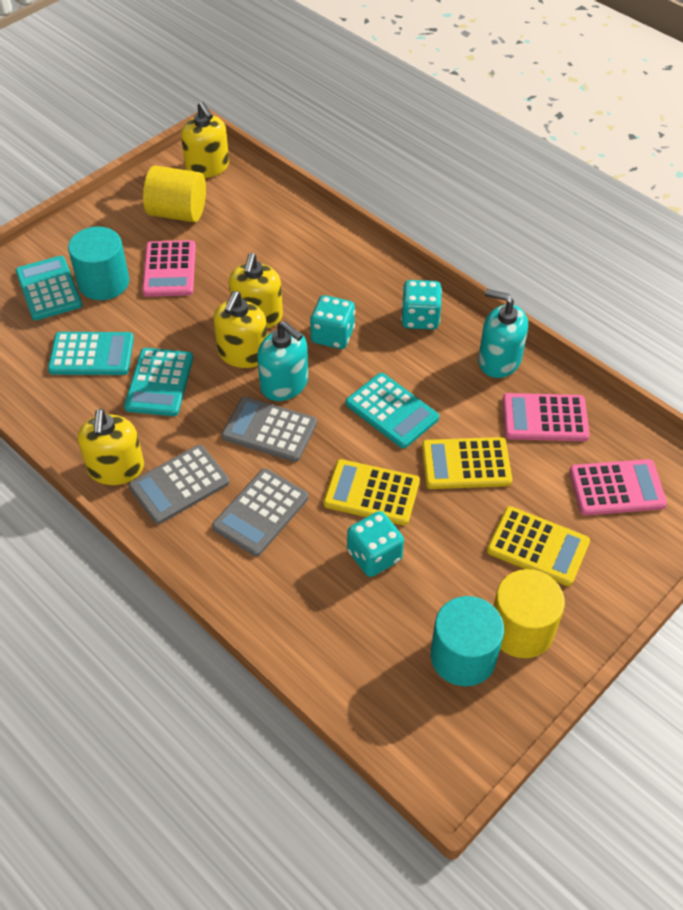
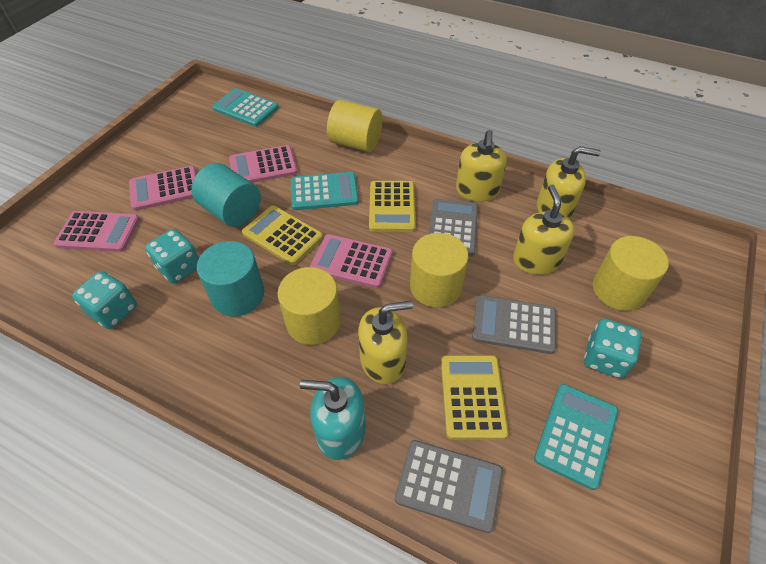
pink calculator: 3 -> 4
turquoise calculator: 4 -> 3
turquoise soap dispenser: 2 -> 1
yellow cylinder: 2 -> 4

